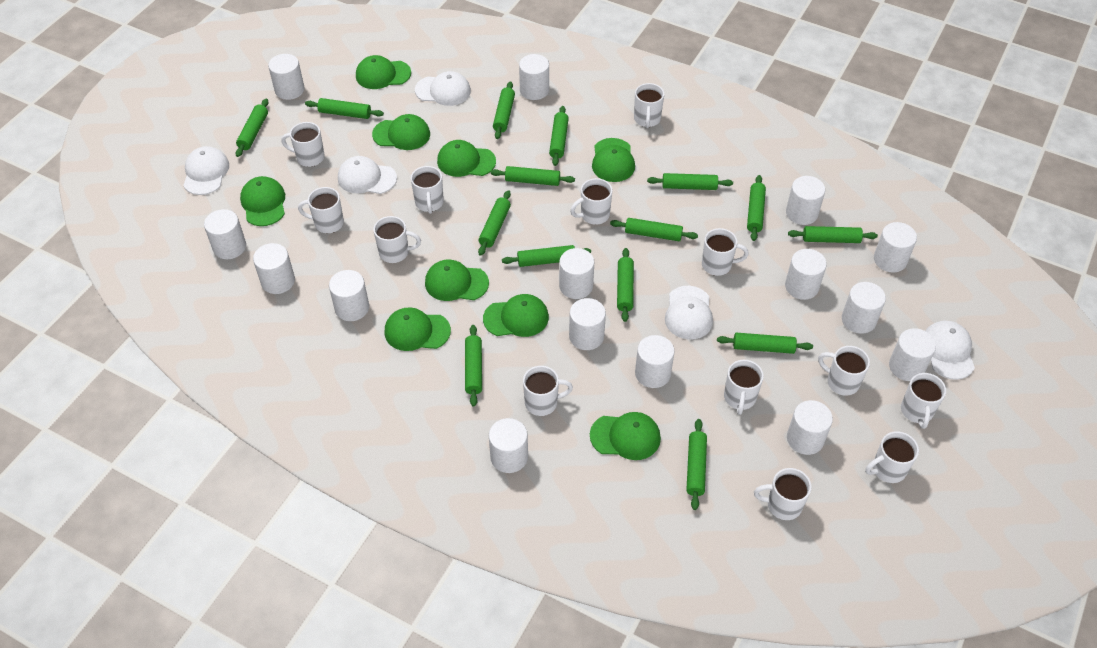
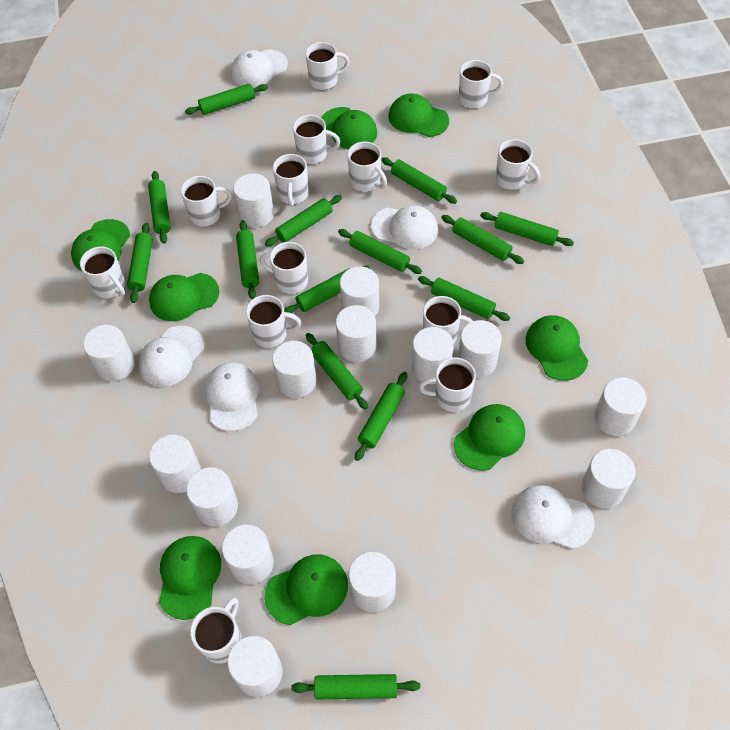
green cap: 9 -> 8
green rolling pin: 15 -> 14
white cylinder: 15 -> 14

